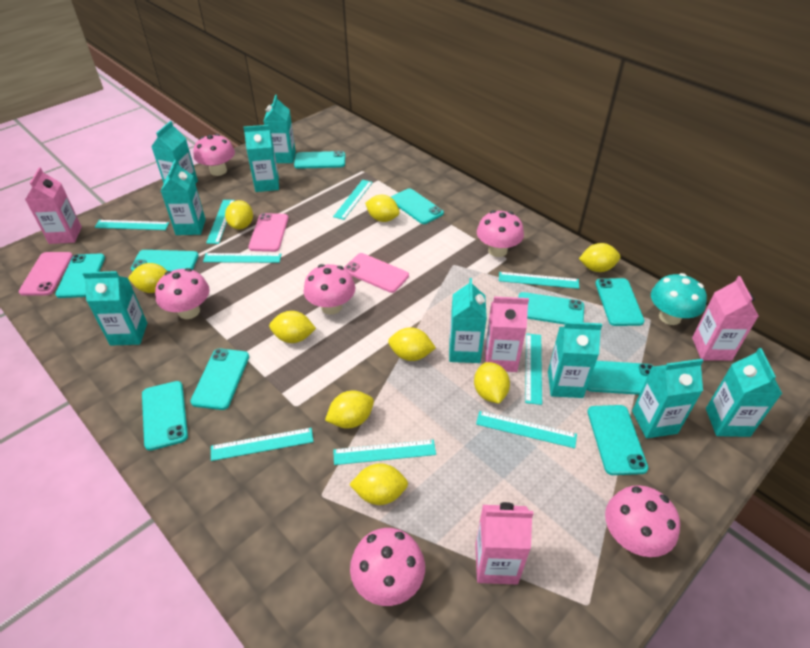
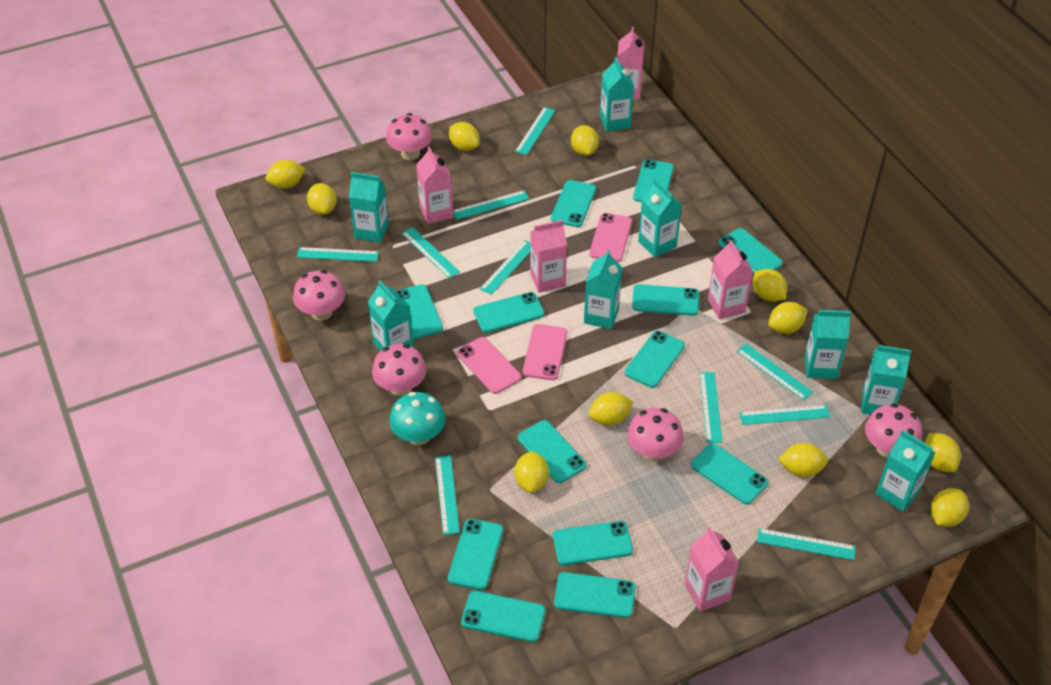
pink carton: 4 -> 5
pink mushroom: 6 -> 5
turquoise carton: 9 -> 8
turquoise phone: 10 -> 13
turquoise ruler: 9 -> 10
yellow lemon: 9 -> 11

